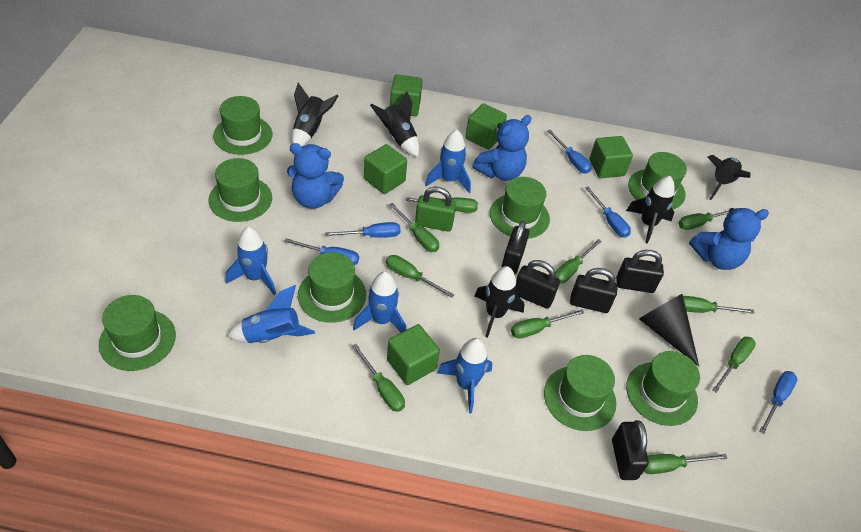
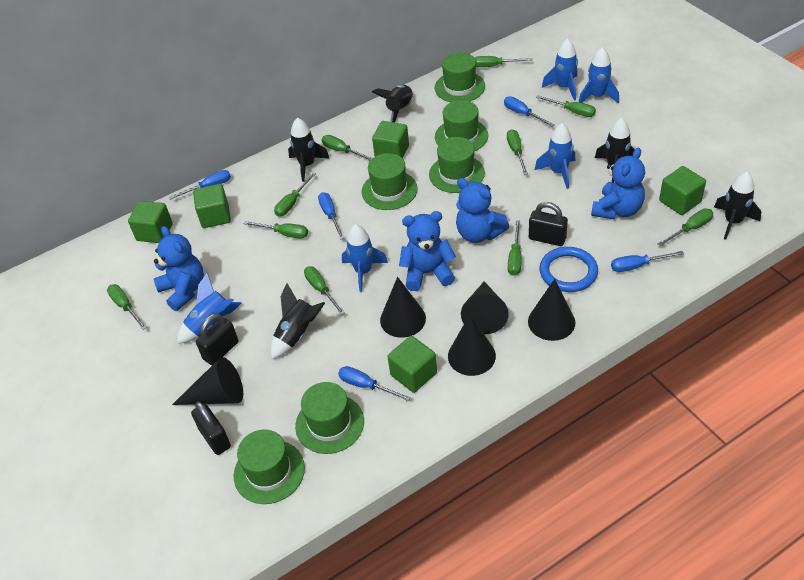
black cone: 1 -> 5
black padlock: 5 -> 3
blue ring: 0 -> 1
blue teddy bear: 3 -> 4
green hat: 8 -> 6
green padlock: 1 -> 0

